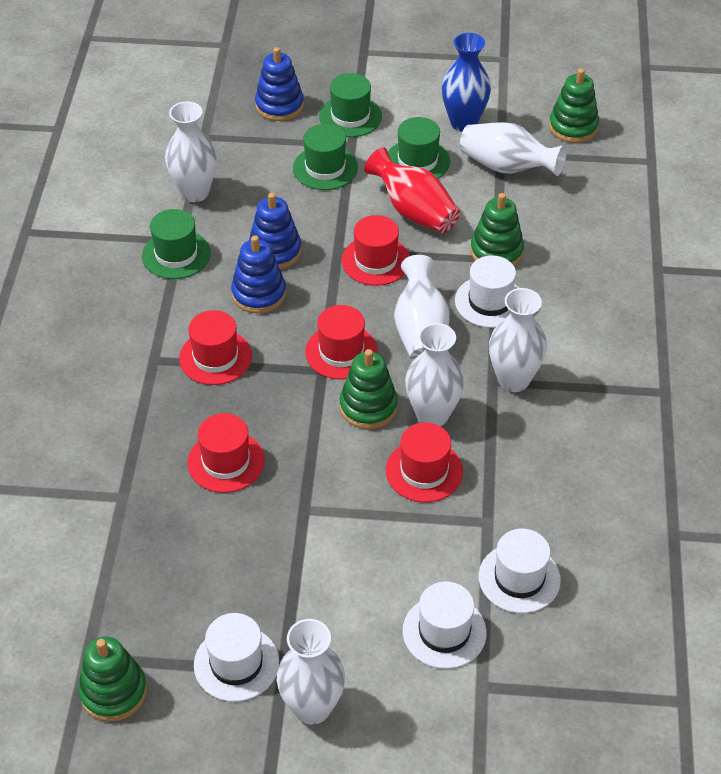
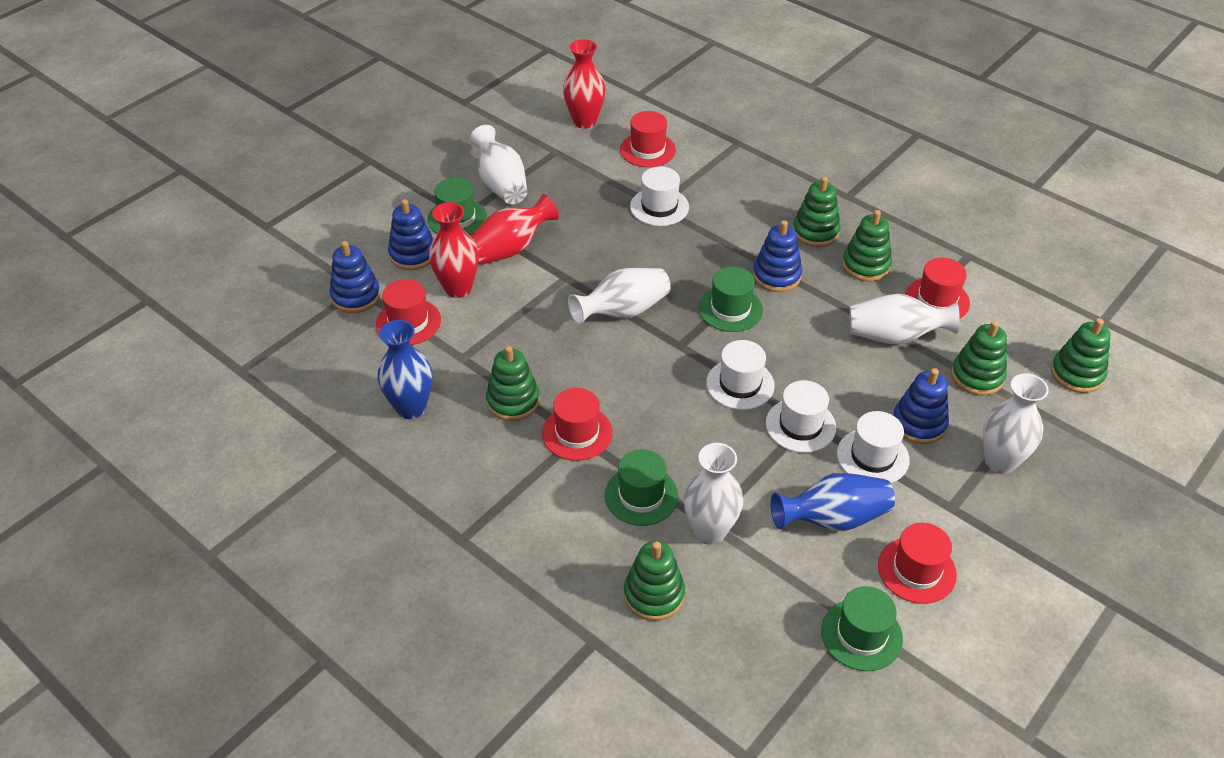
blue stacking toy: 3 -> 4
blue vase: 1 -> 2
green stacking toy: 4 -> 6
red vase: 1 -> 3
white vase: 6 -> 5

